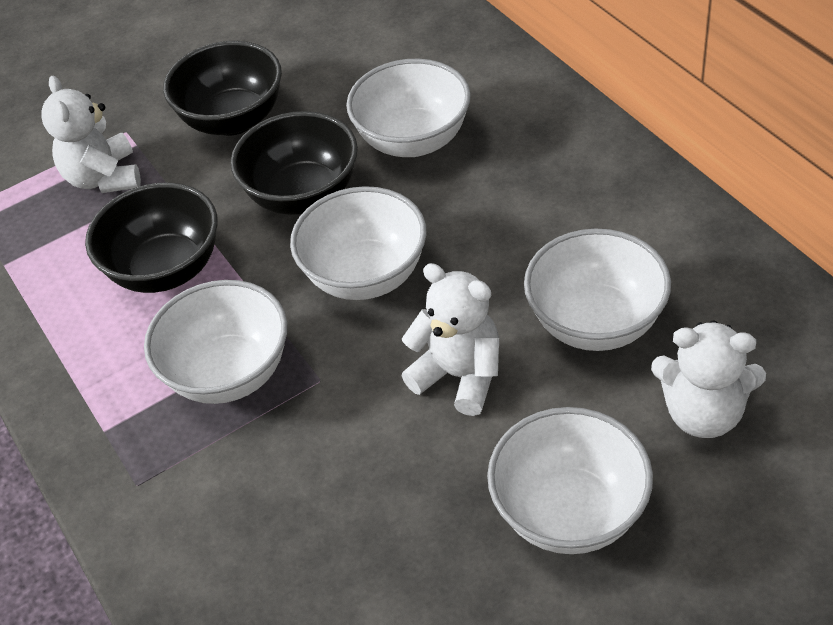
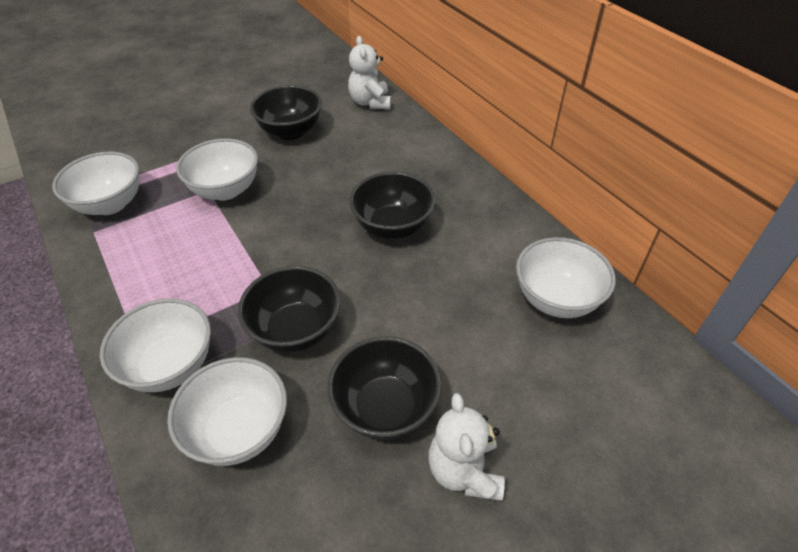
black bowl: 3 -> 4
white teddy bear: 3 -> 2

